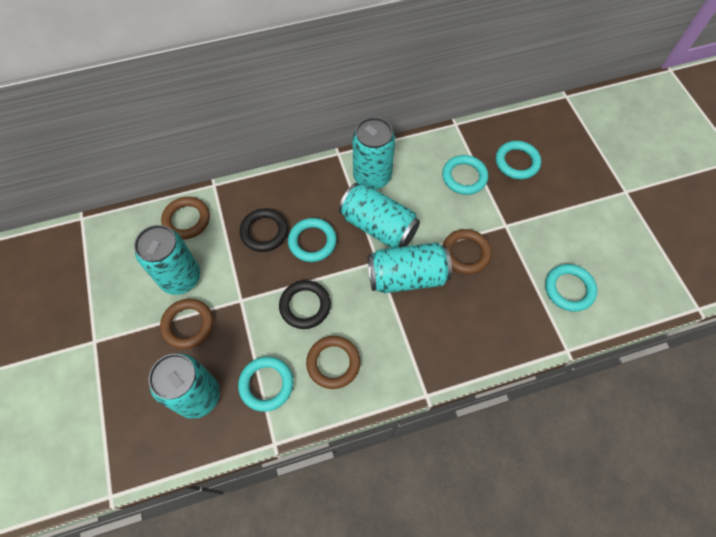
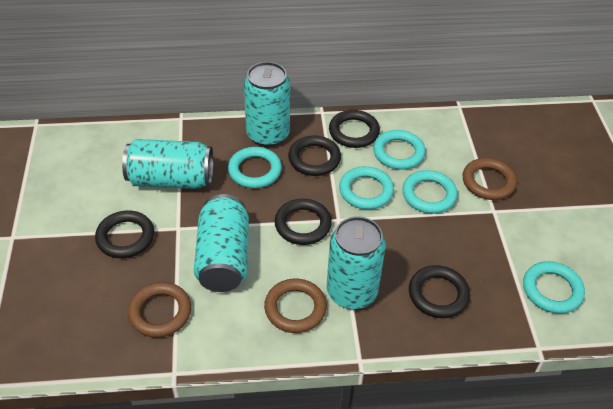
black ring: 2 -> 5
brown ring: 4 -> 3
turquoise can: 5 -> 4

